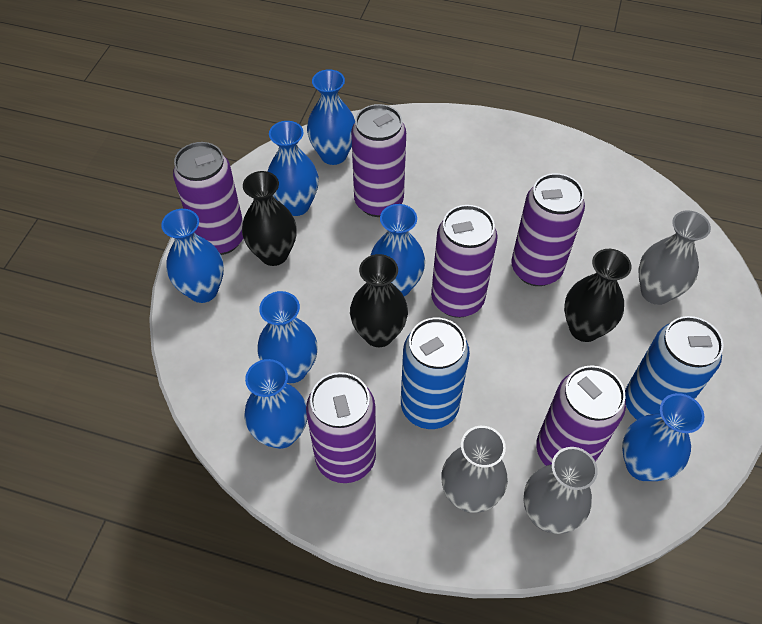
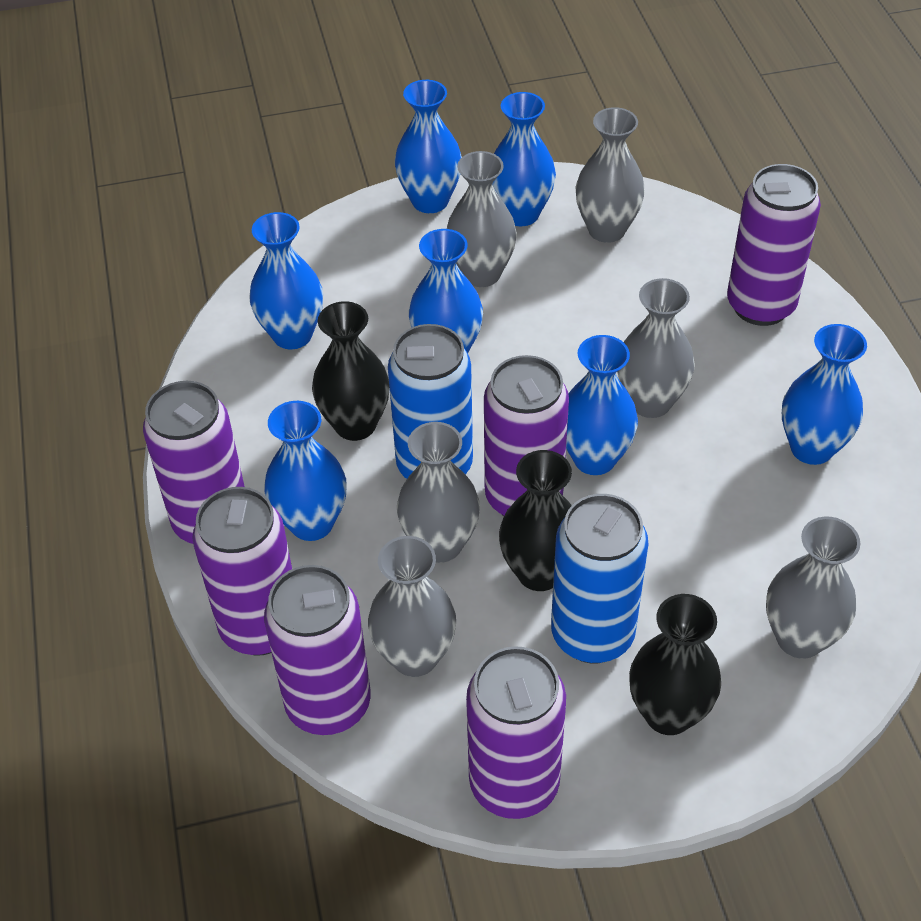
grey vase: 3 -> 6

